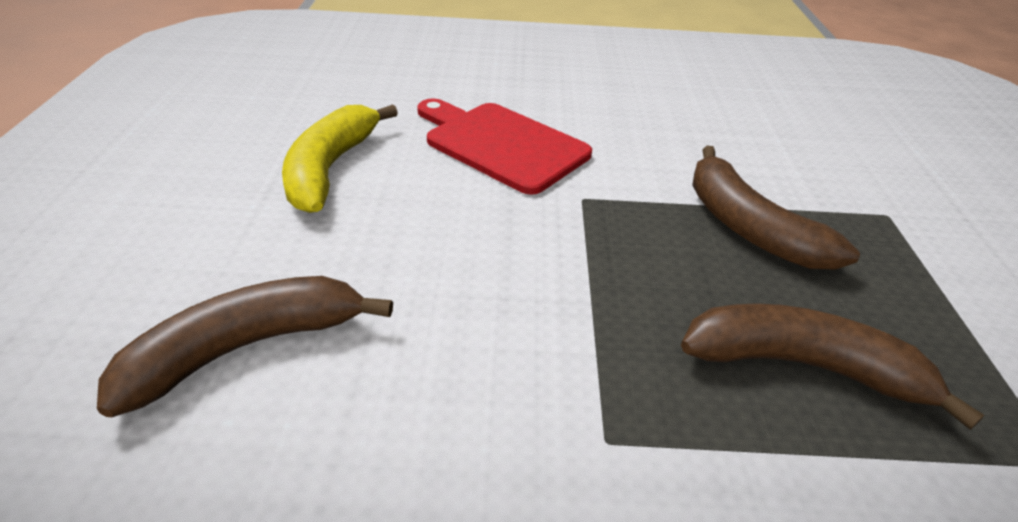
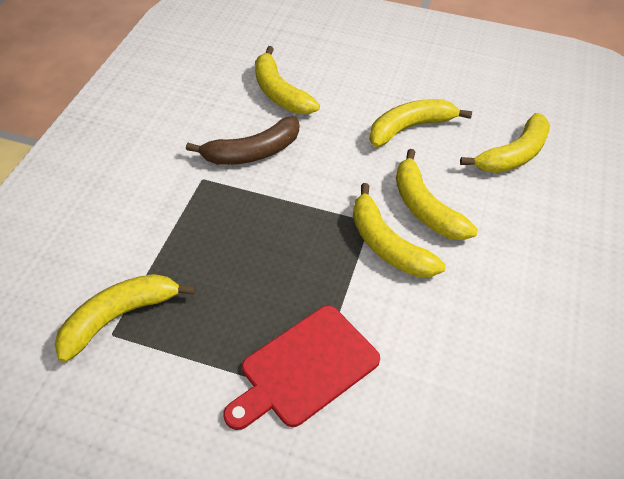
brown banana: 3 -> 1
yellow banana: 1 -> 6

